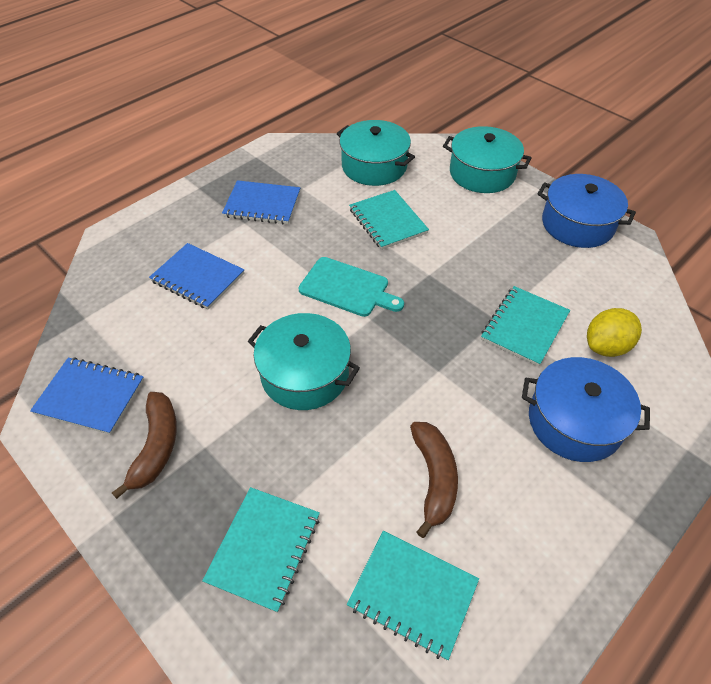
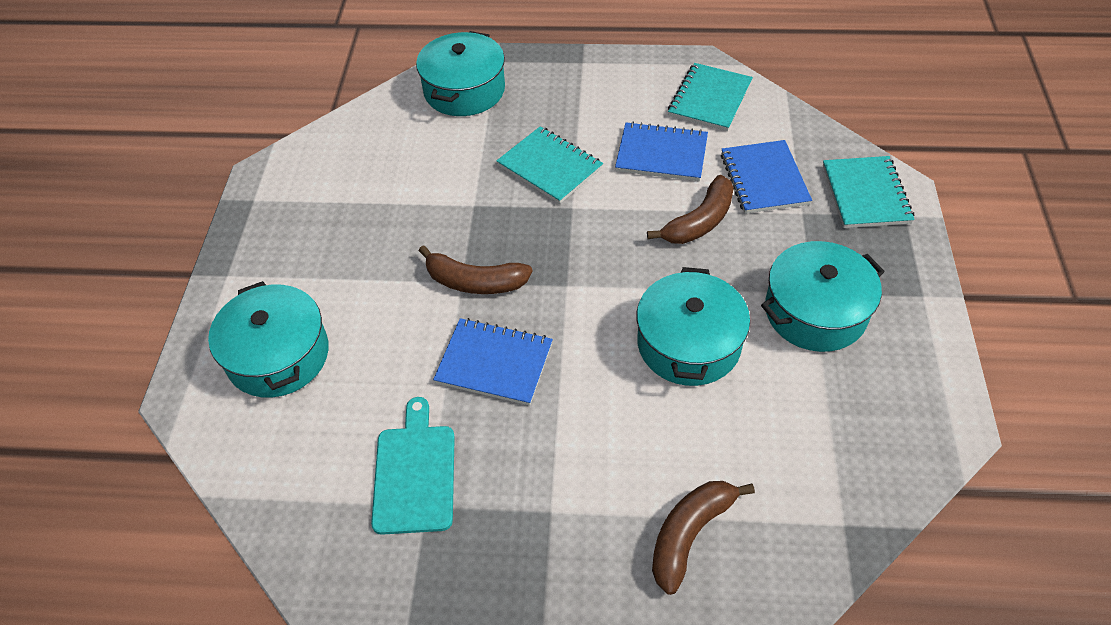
blue pot: 2 -> 0
brown banana: 2 -> 3
turquoise notebook: 4 -> 3
turquoise pot: 3 -> 4
yellow lemon: 1 -> 0

